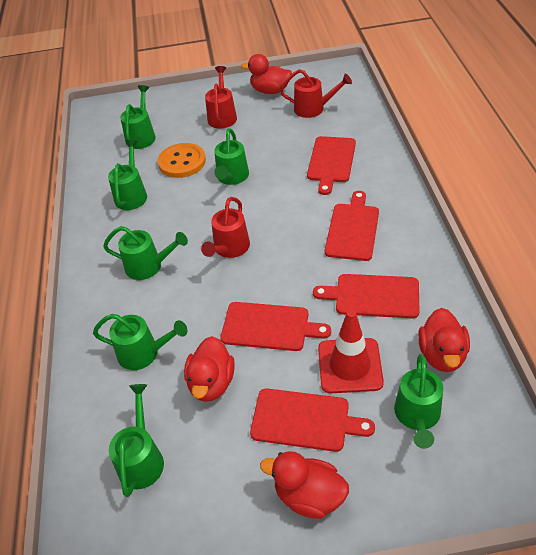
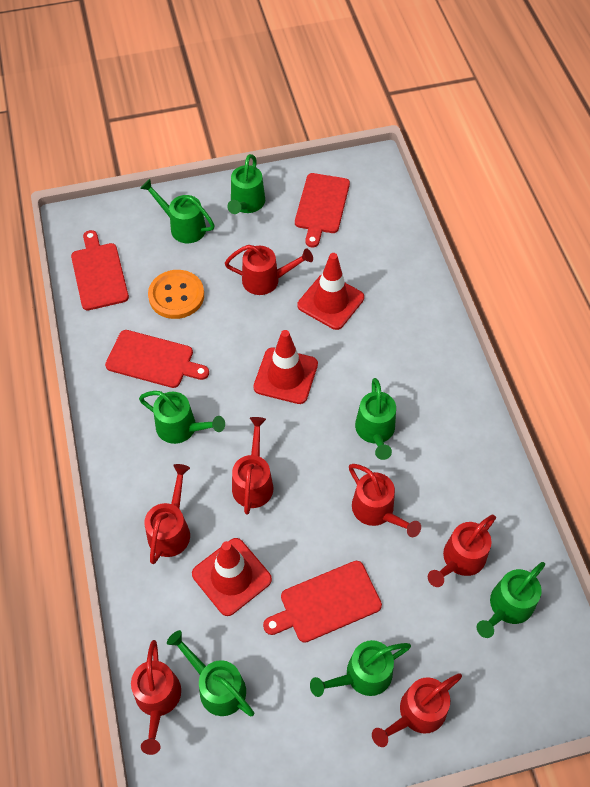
red cutting board: 5 -> 4
red duck: 4 -> 0
red traffic cone: 1 -> 3
red watering can: 3 -> 7

